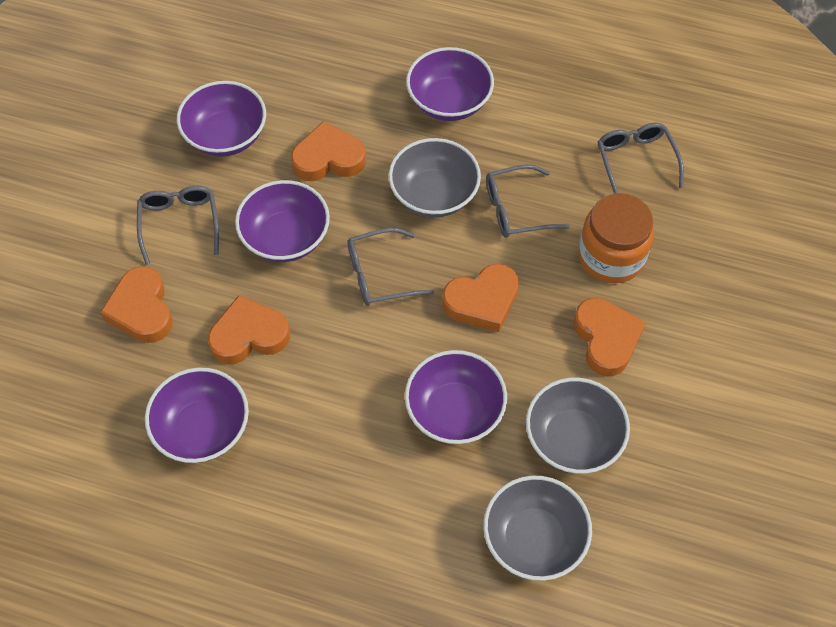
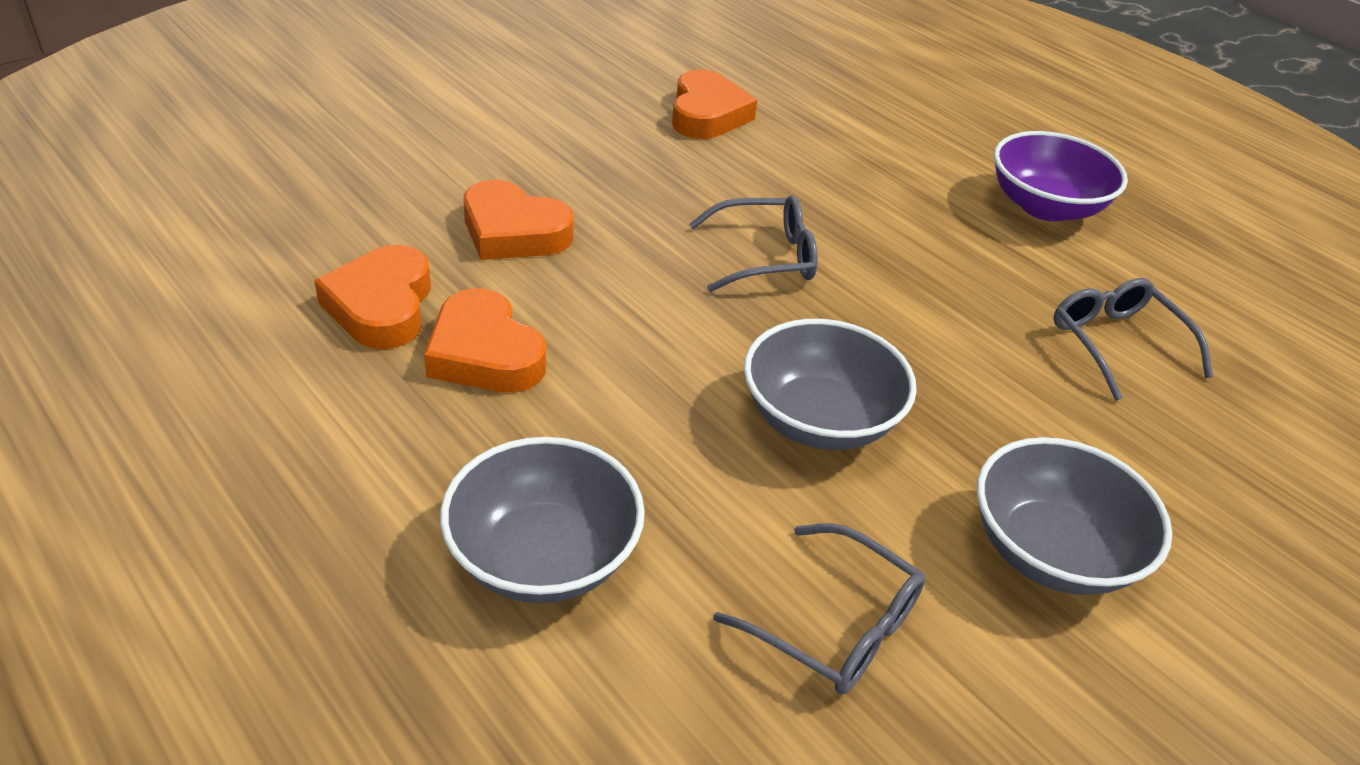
grey glasses: 4 -> 3
orange heart: 5 -> 4
orange jar: 1 -> 0
purple bowl: 5 -> 1

